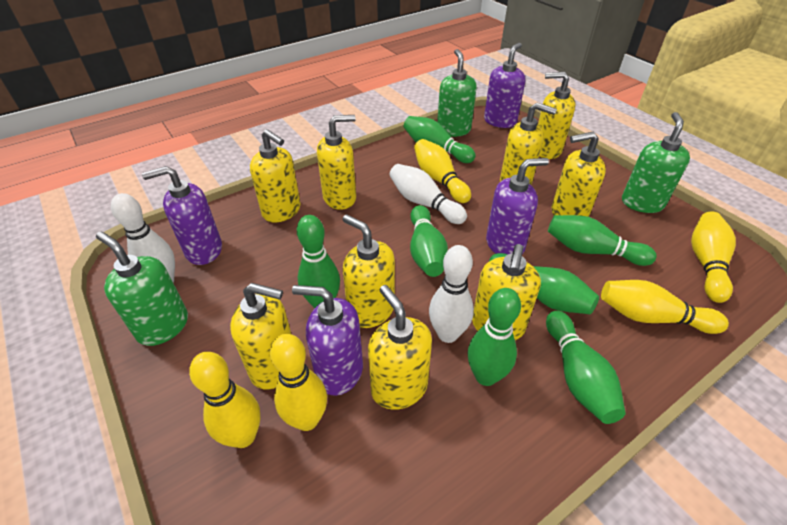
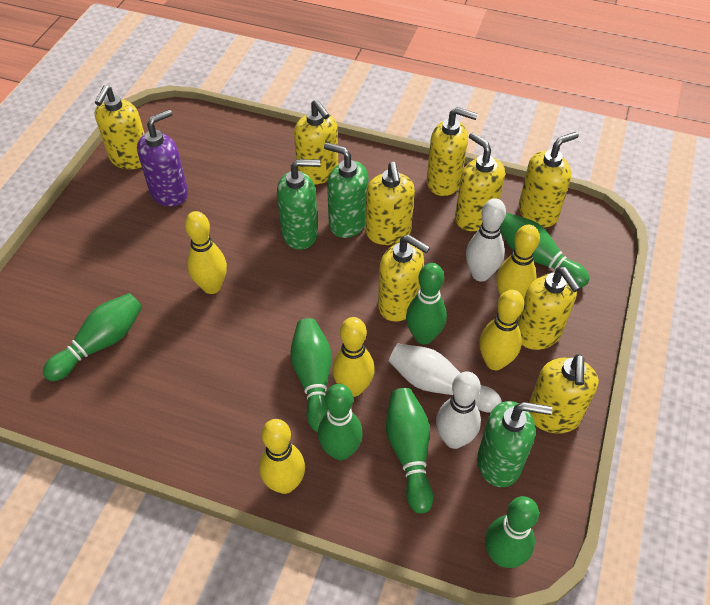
purple soap dispenser: 4 -> 1

